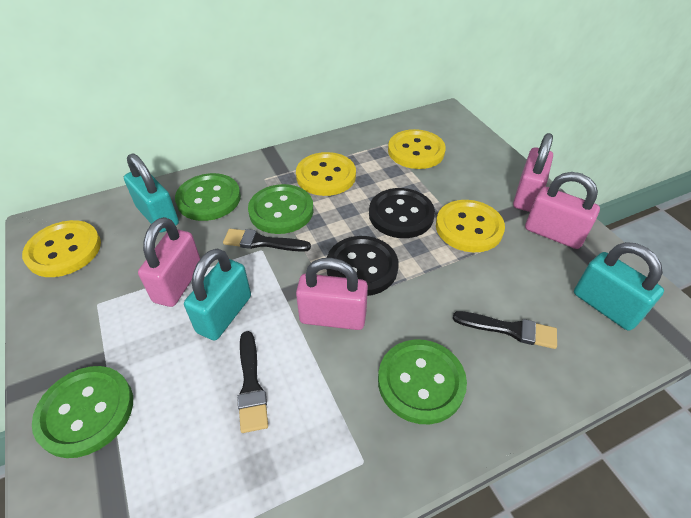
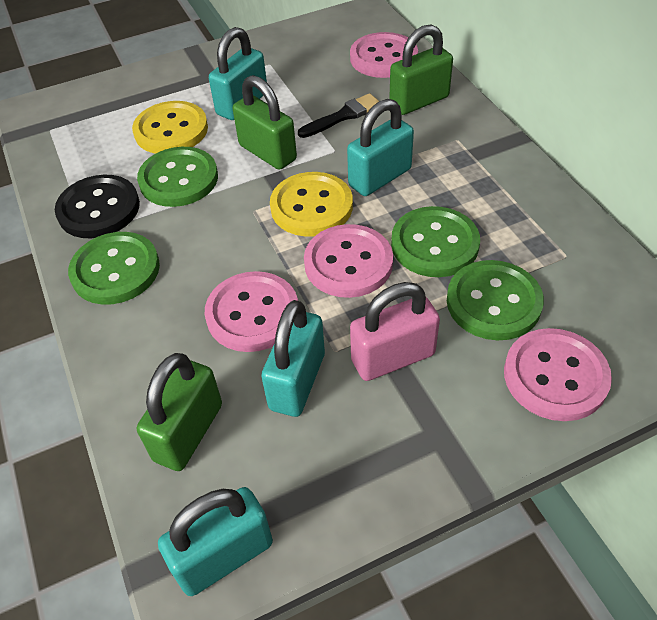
black brush: 3 -> 1
black button: 2 -> 1
green padlock: 0 -> 3
pink button: 0 -> 4
pink padlock: 4 -> 1
turquoise padlock: 3 -> 4
yellow button: 4 -> 2

